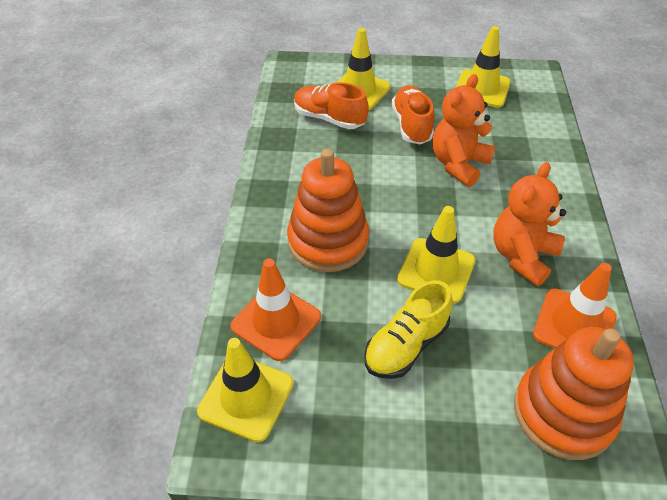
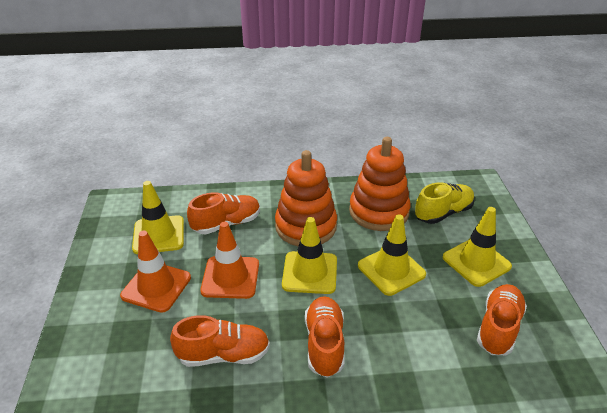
orange shoe: 2 -> 4
orange teddy bear: 2 -> 0

